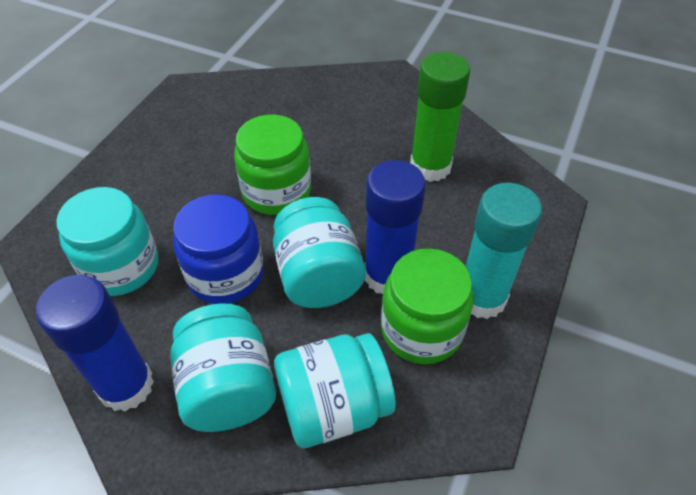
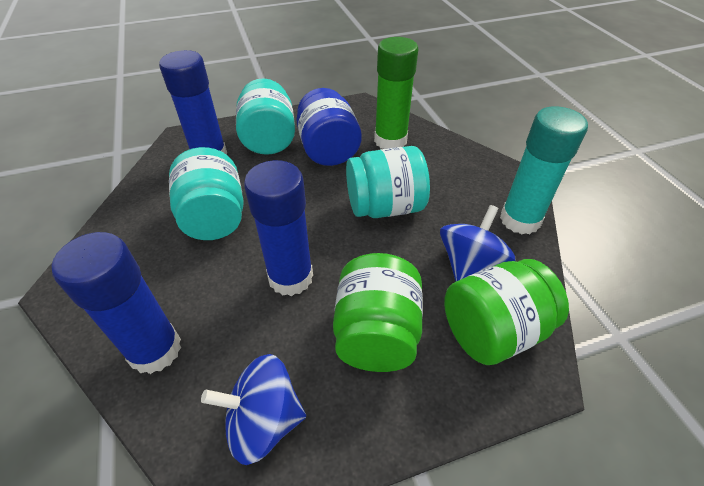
blue glue stick: 2 -> 3
blue spinning top: 0 -> 2
turquoise jar: 4 -> 3

